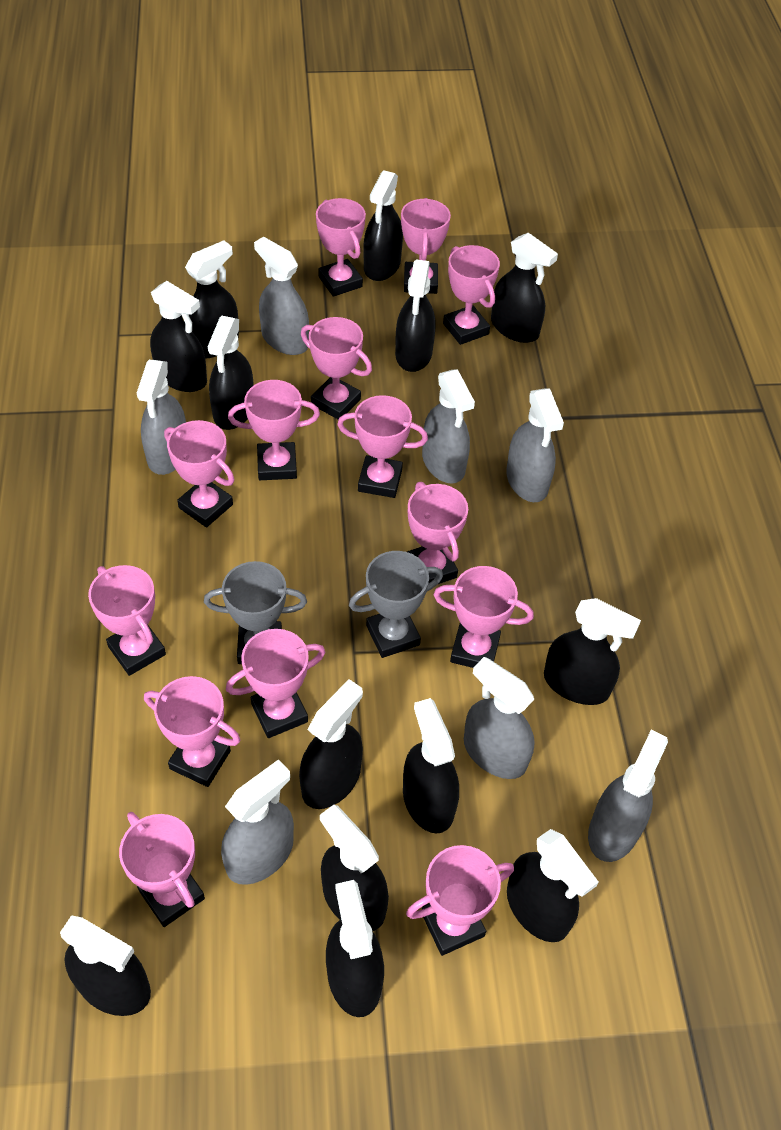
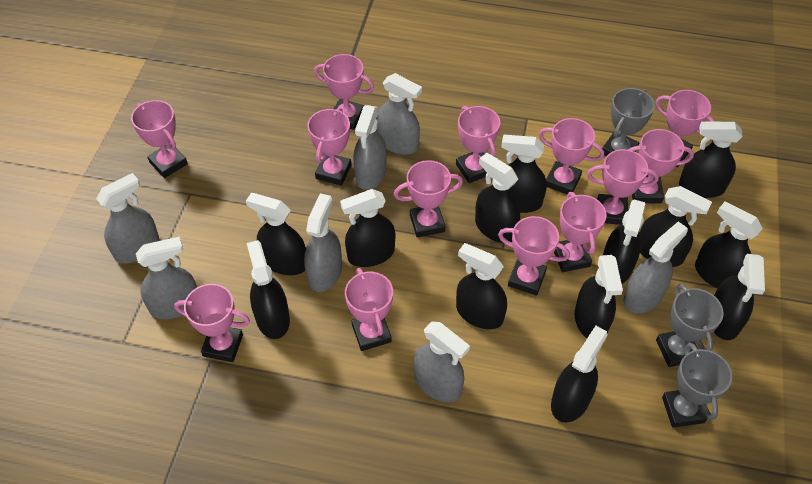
grey trophy: 2 -> 3
pink trophy: 14 -> 13

